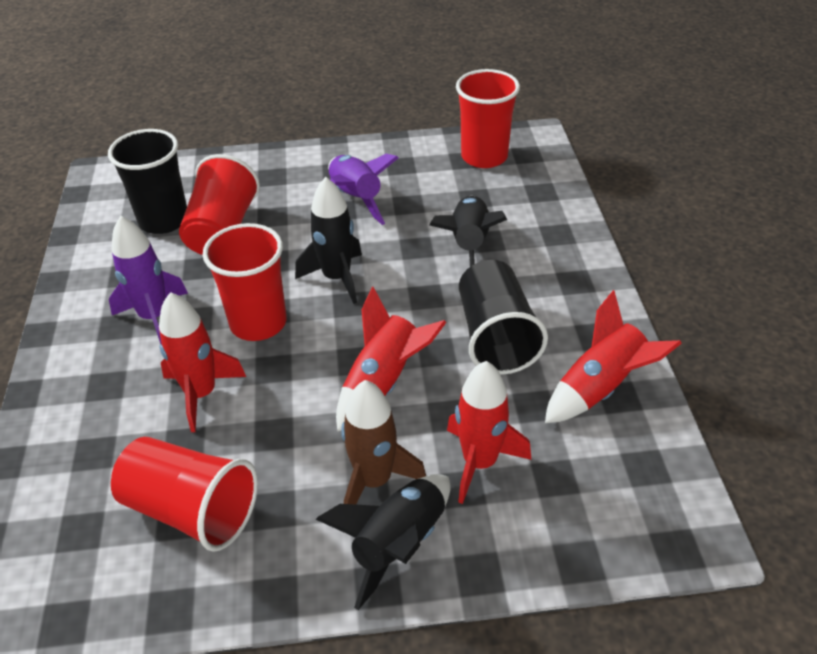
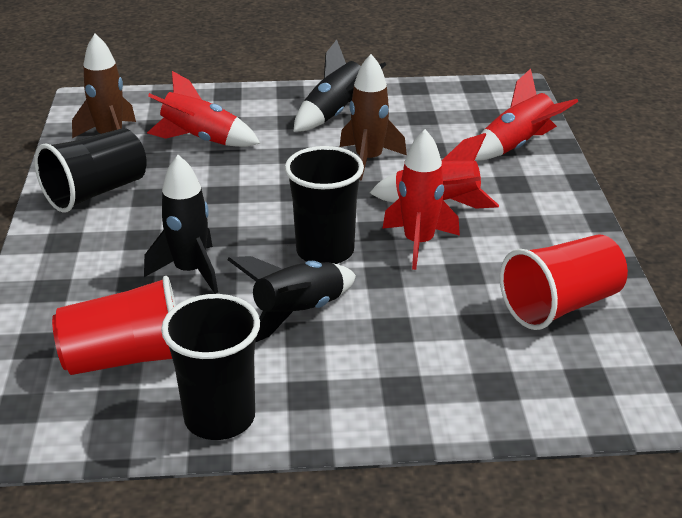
black cup: 2 -> 3
brown rocket: 1 -> 2
purple rocket: 2 -> 0
red cup: 4 -> 2

